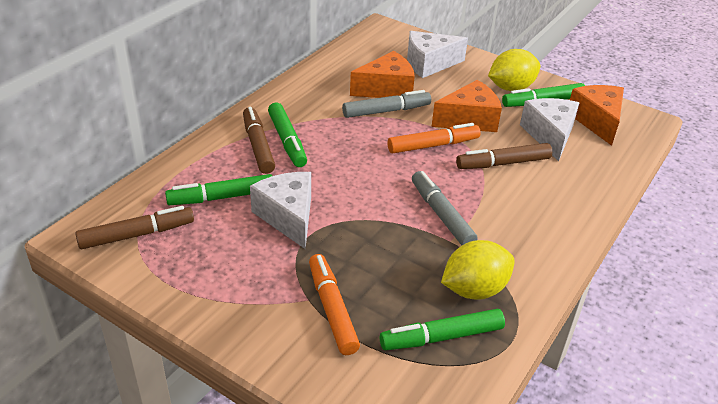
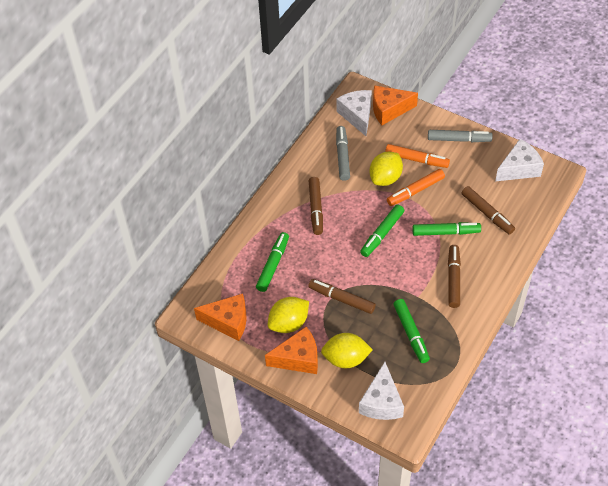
brown marker: 3 -> 4
yellow lemon: 2 -> 3

